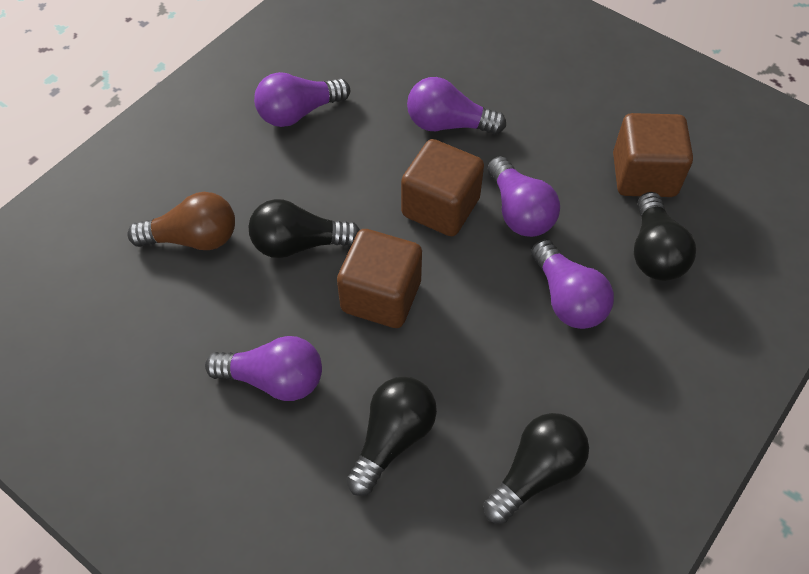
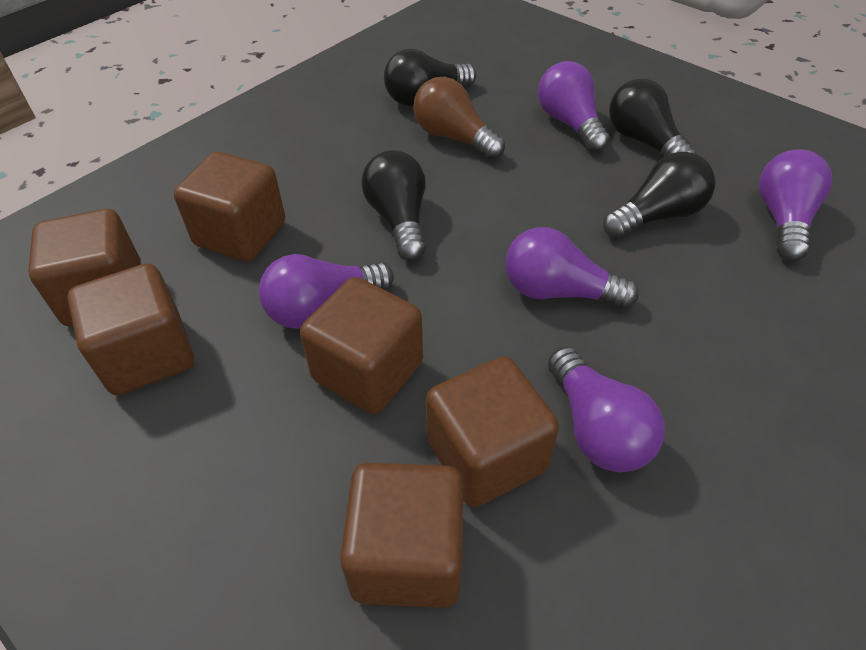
brown cube: 3 -> 6

